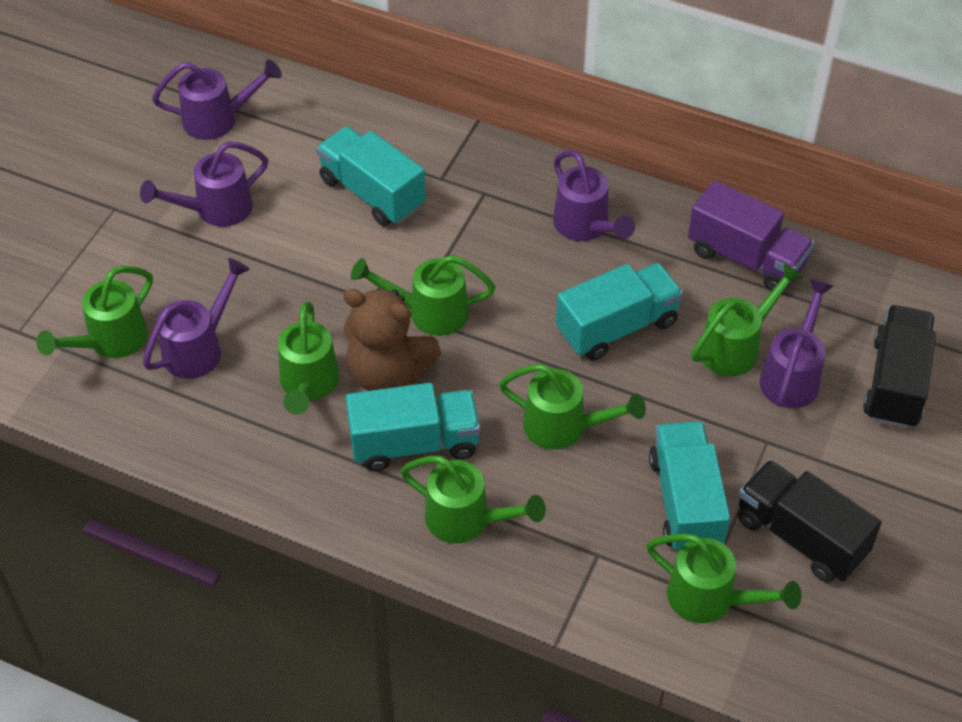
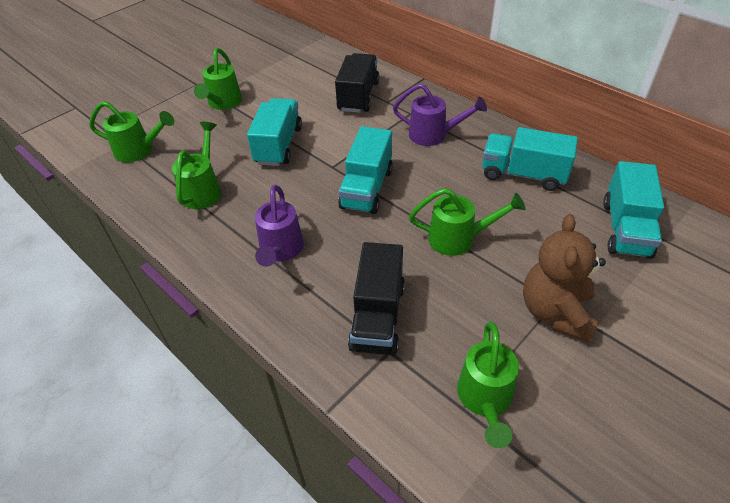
green watering can: 7 -> 5
purple truck: 1 -> 0
purple watering can: 5 -> 2

